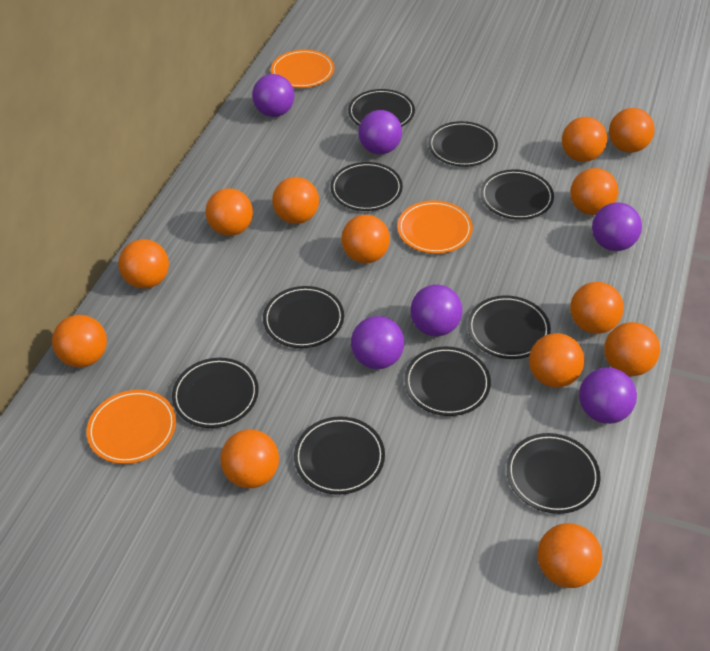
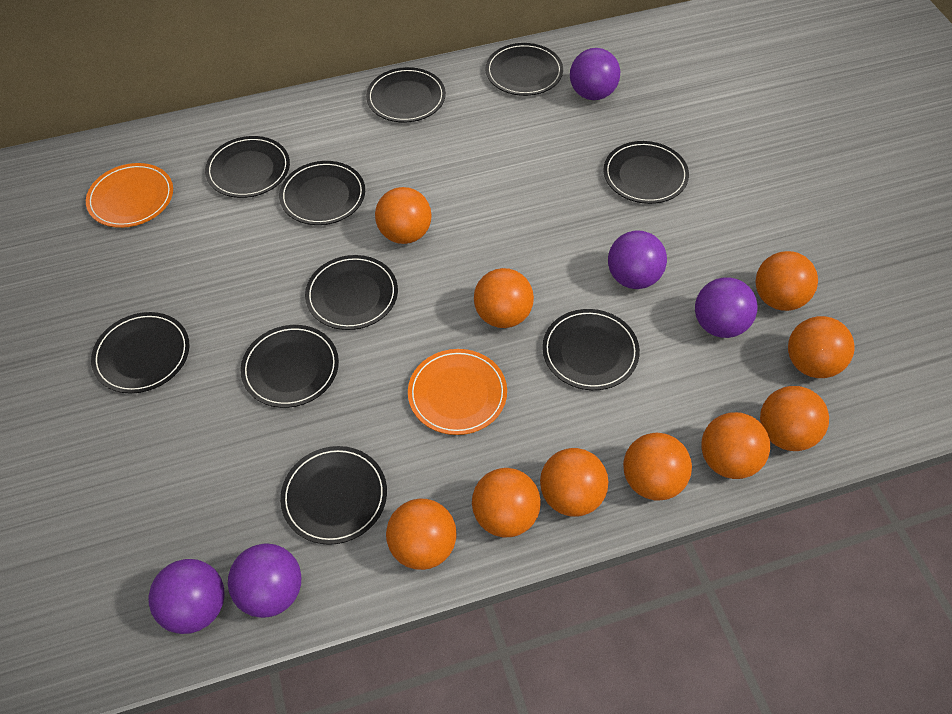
orange ball: 13 -> 10
orange plate: 3 -> 2
purple ball: 6 -> 5

